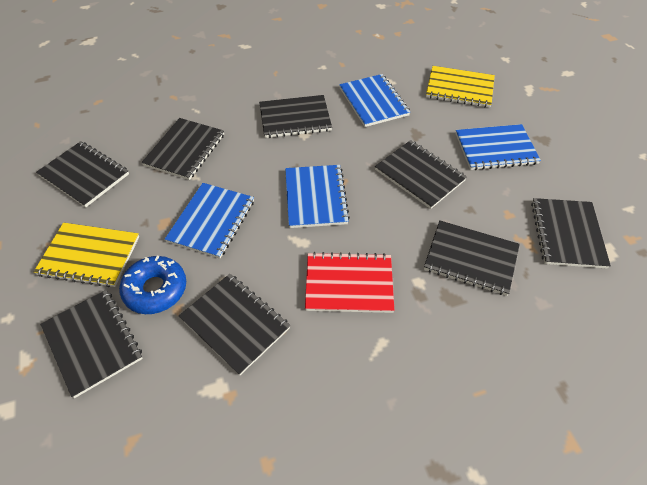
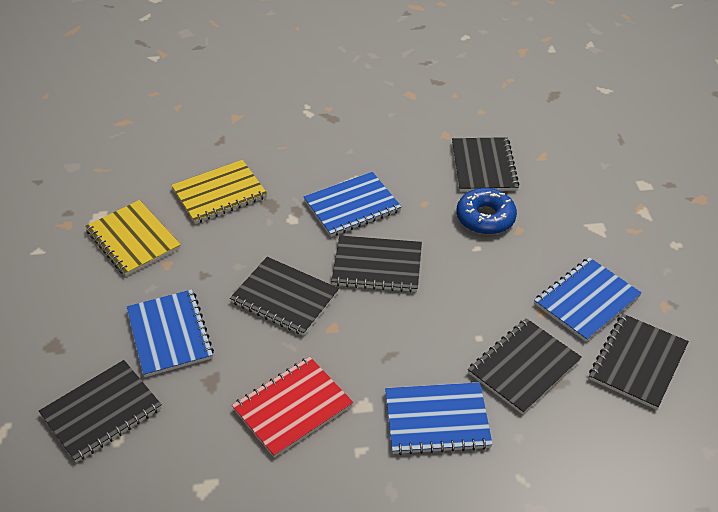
black notebook: 8 -> 6

